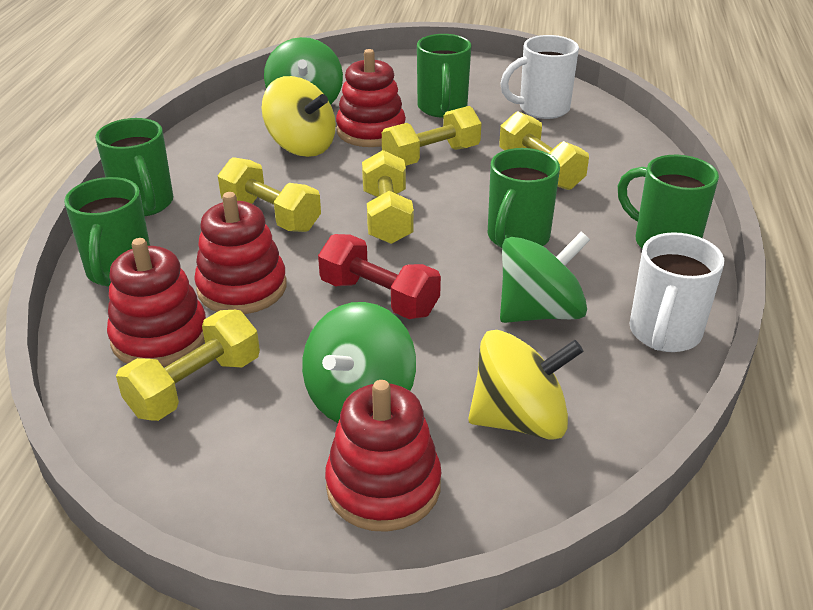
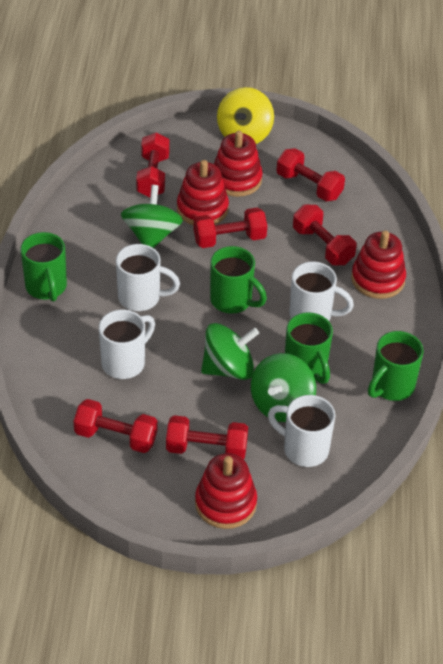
green mug: 5 -> 4
red dumbbell: 1 -> 6
white mug: 2 -> 4
yellow dumbbell: 5 -> 0
yellow spinning top: 2 -> 1

